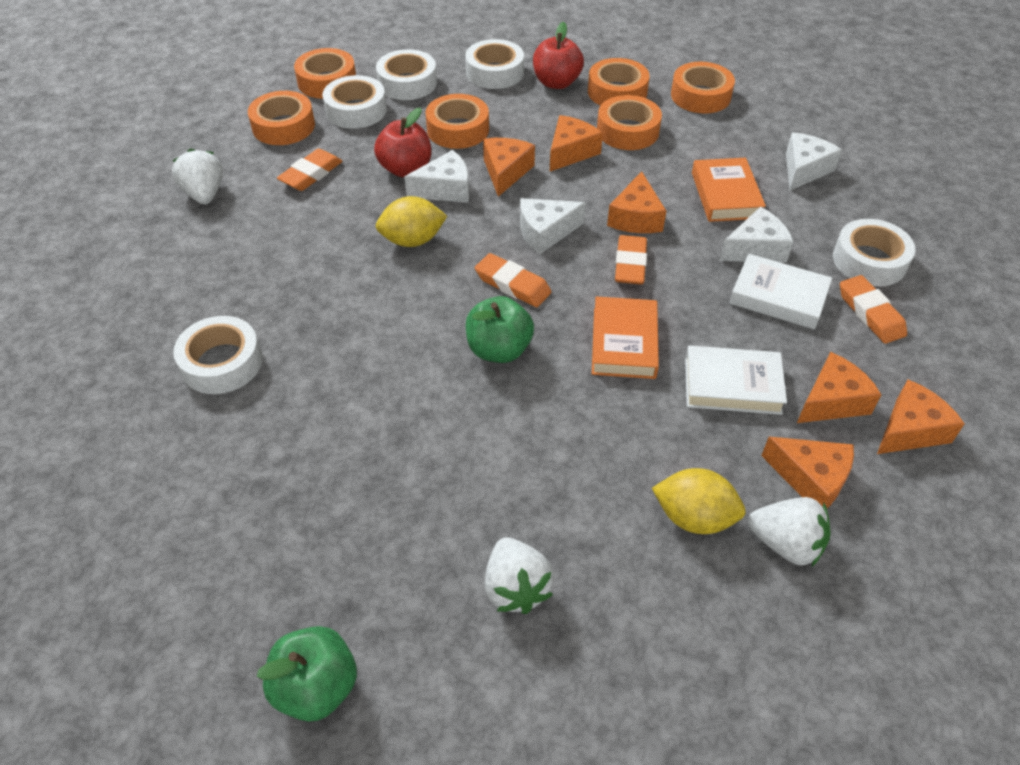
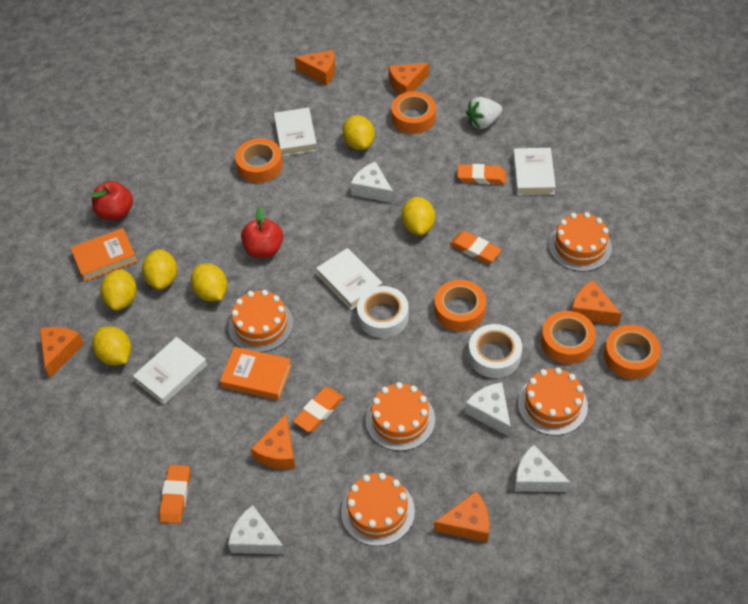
green apple: 2 -> 0
orange cake: 0 -> 5
orange tape: 6 -> 5
white book: 2 -> 4
white strawberry: 3 -> 1
white tape: 5 -> 2
yellow lemon: 2 -> 6

